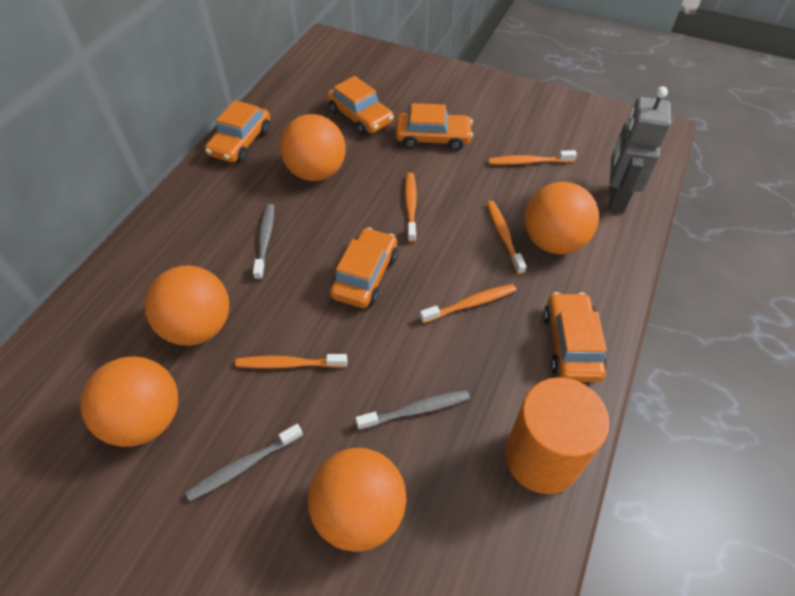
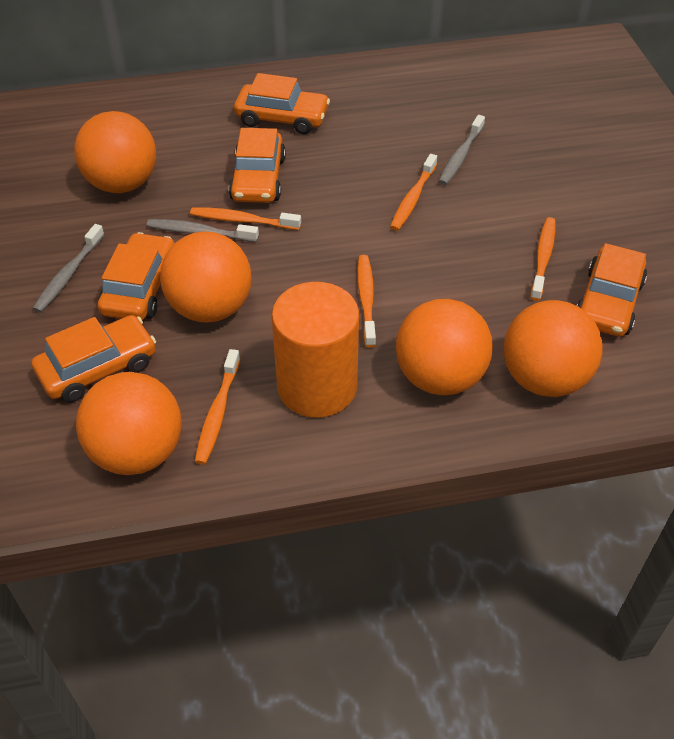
grey robot: 1 -> 0

